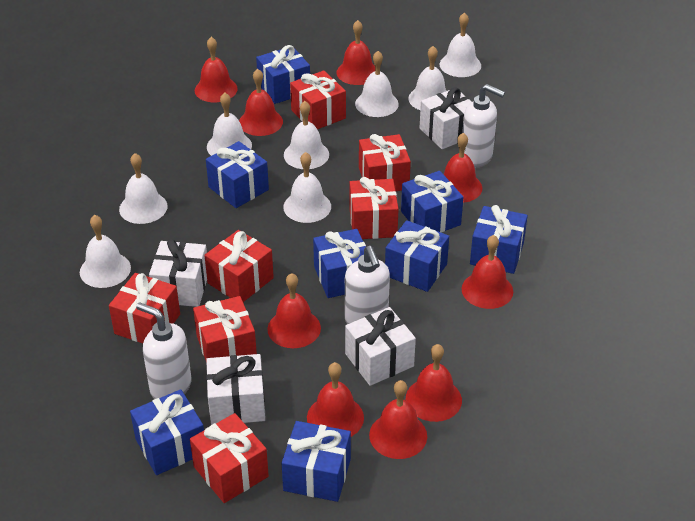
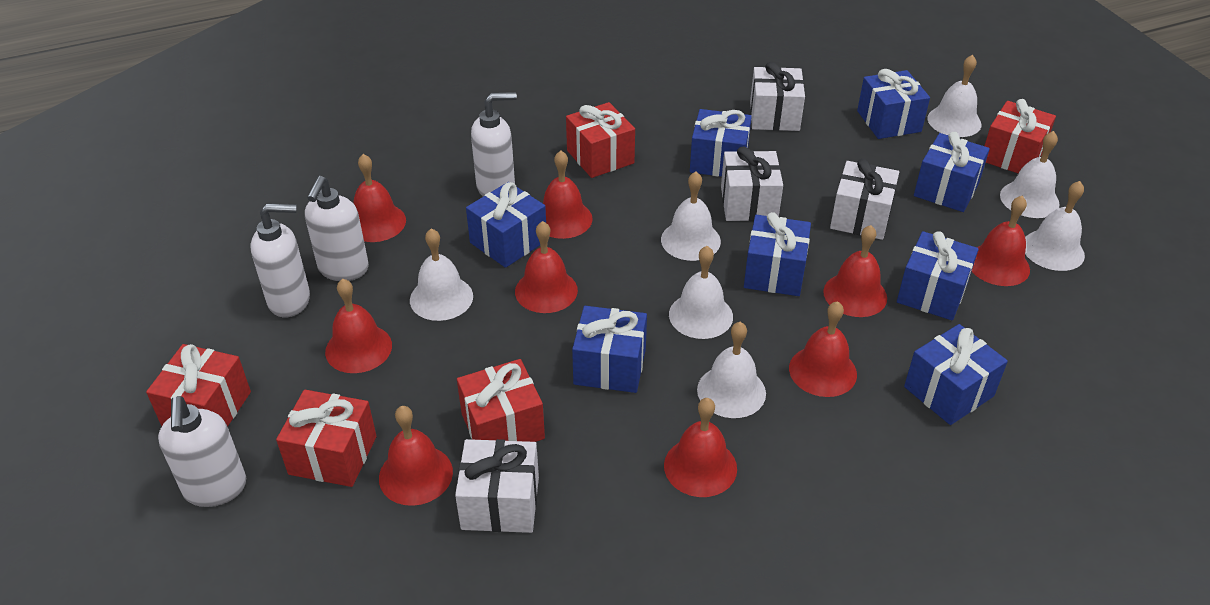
red gift: 7 -> 5
white bell: 8 -> 7
white soap dispenser: 3 -> 4

